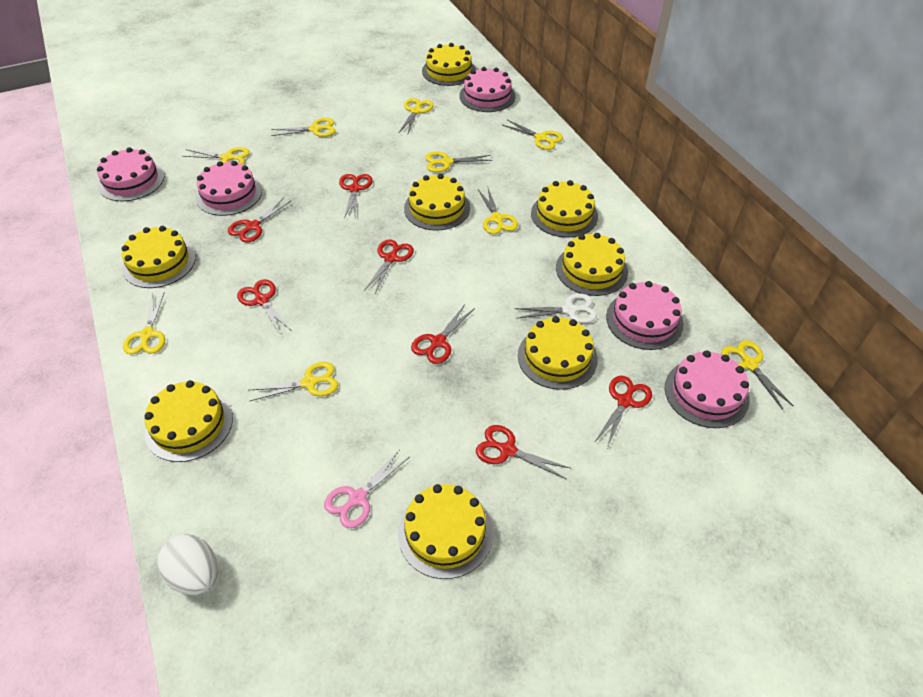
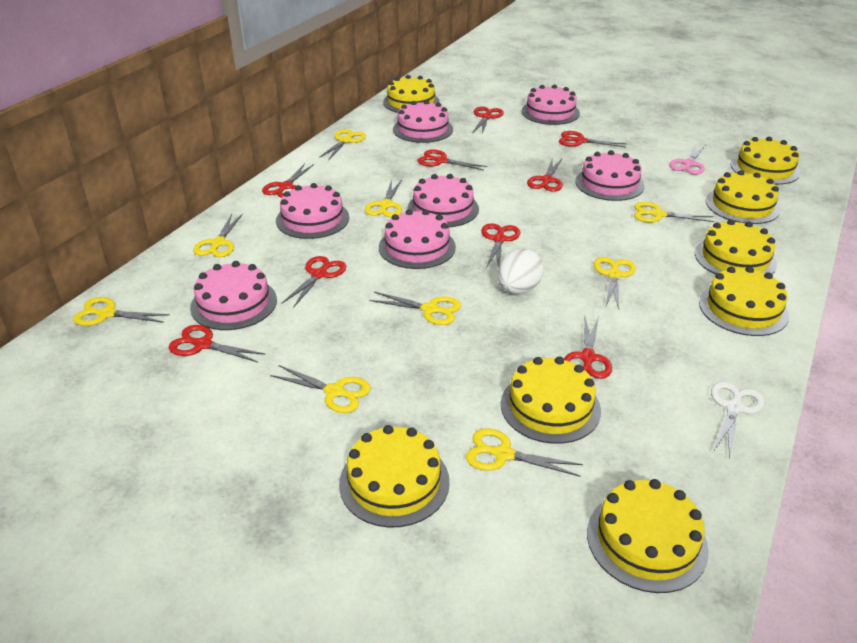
pink cake: 5 -> 7
red scissors: 7 -> 9

